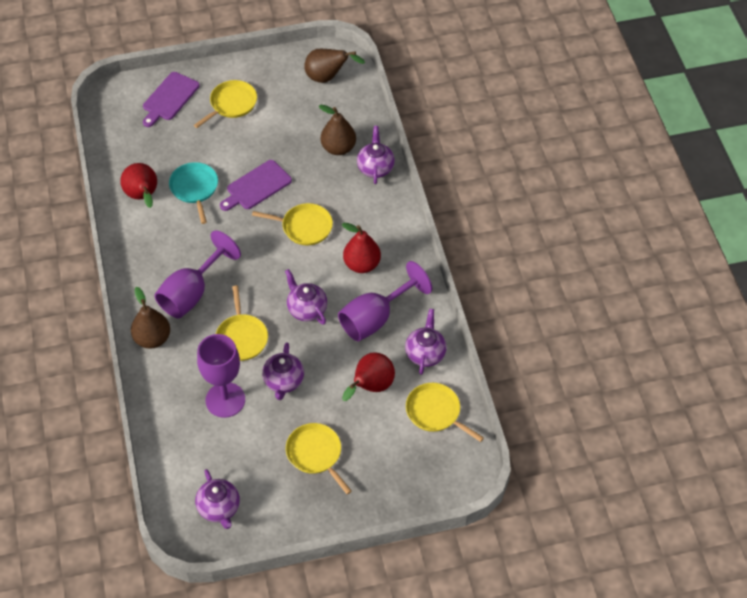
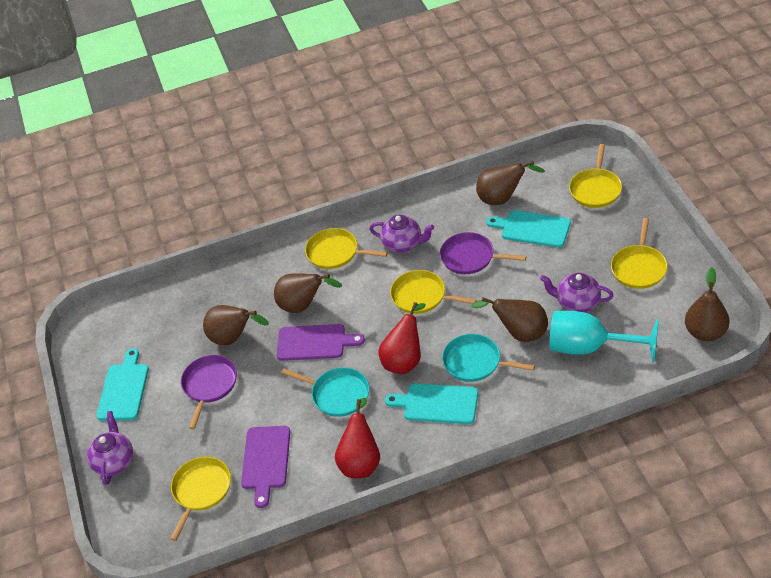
brown pear: 3 -> 5
purple goblet: 3 -> 0
purple pan: 0 -> 2
purple teapot: 5 -> 3
red pear: 3 -> 2
turquoise cutting board: 0 -> 3
turquoise goblet: 0 -> 1
turquoise pan: 1 -> 2

